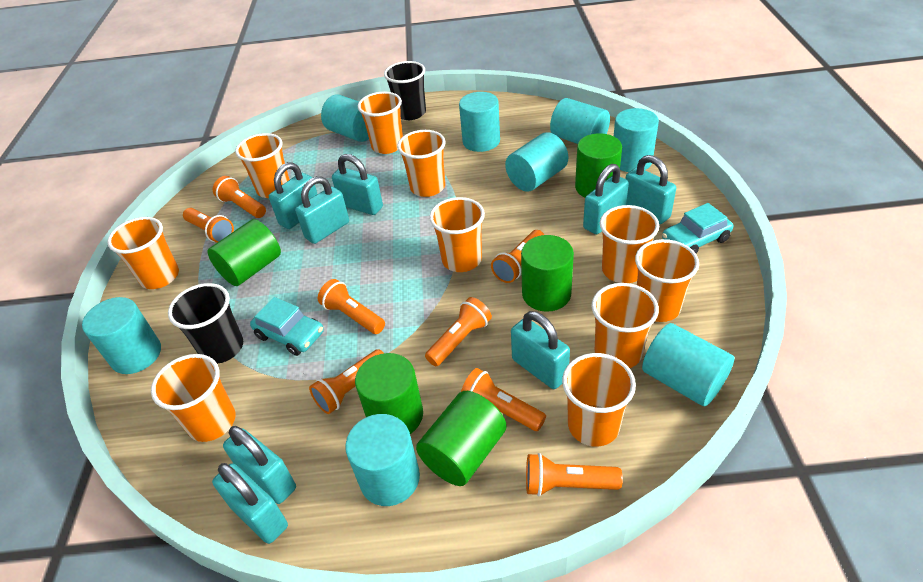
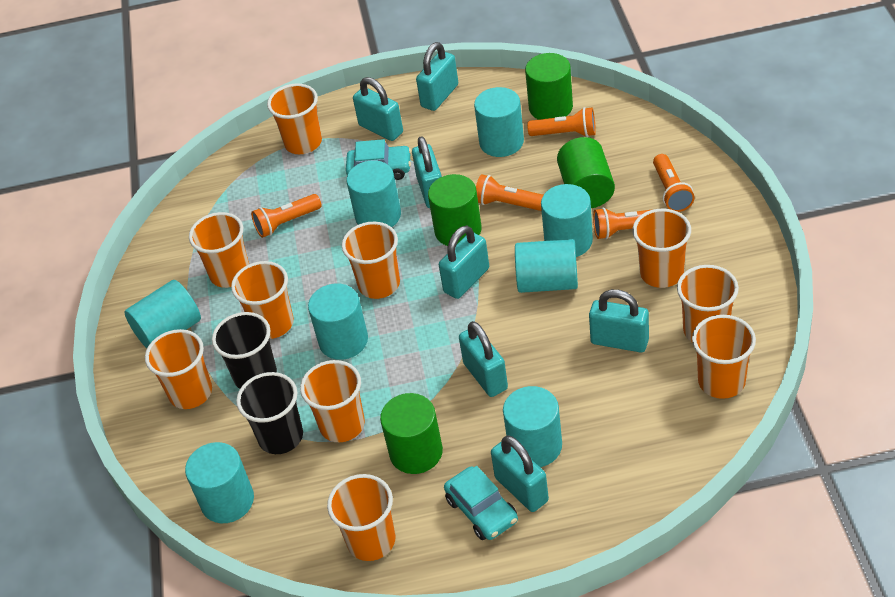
green cylinder: 5 -> 4
orange flashlight: 8 -> 5
turquoise padlock: 8 -> 7

